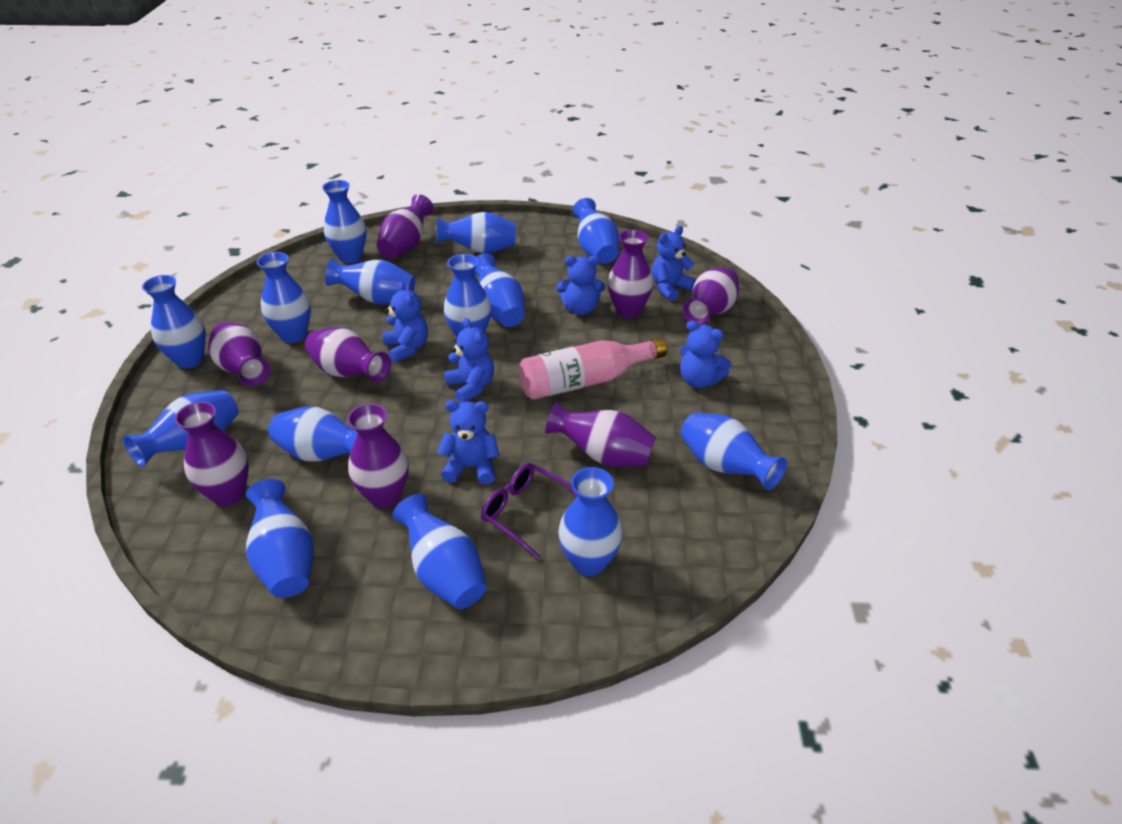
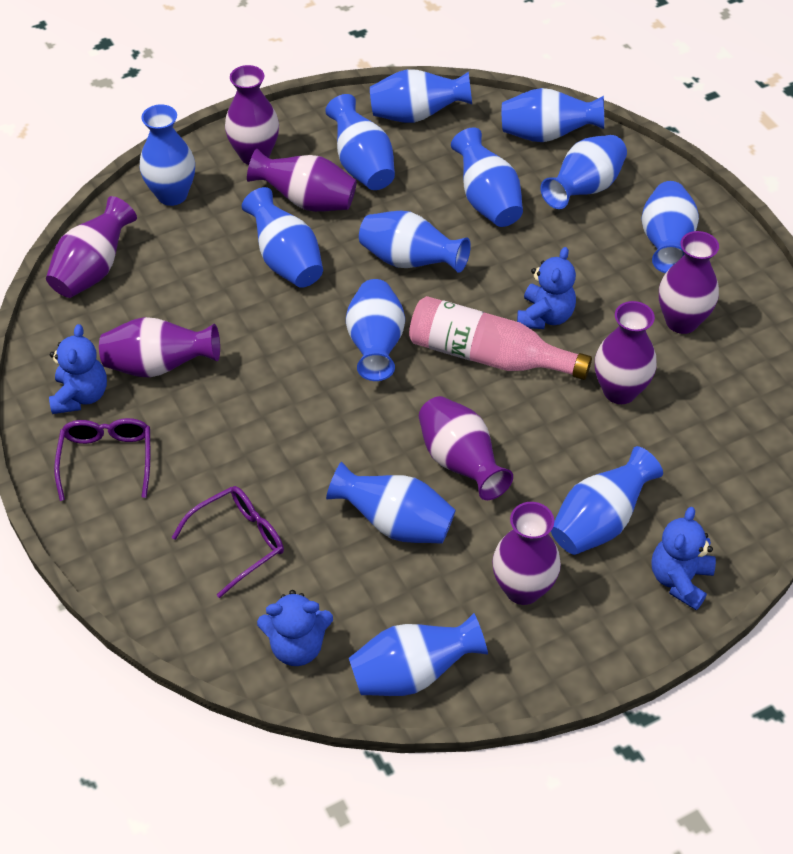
blue teddy bear: 6 -> 4
blue vase: 14 -> 13
purple glasses: 1 -> 2

